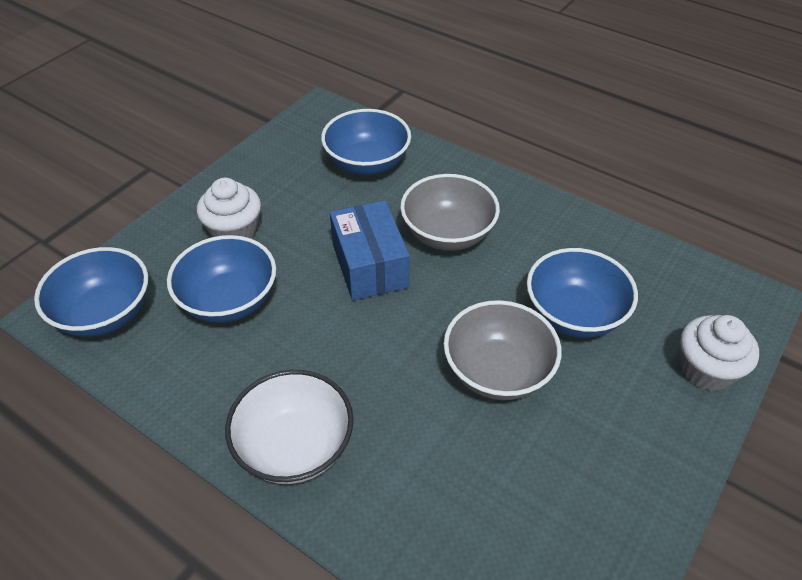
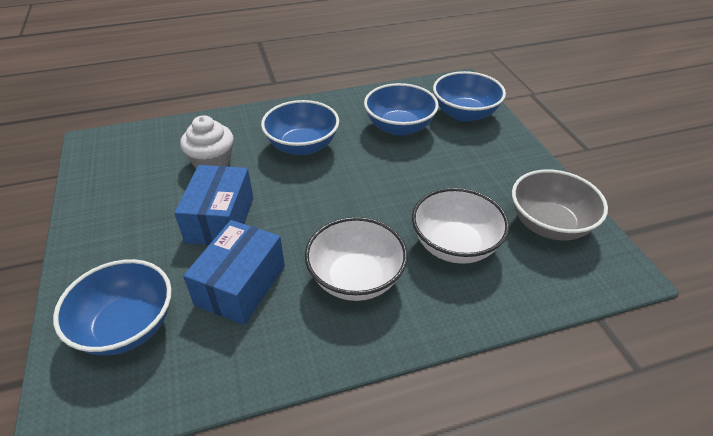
blue box: 1 -> 2
grey bowl: 2 -> 1
white bowl: 1 -> 2
white cupcake: 2 -> 1

